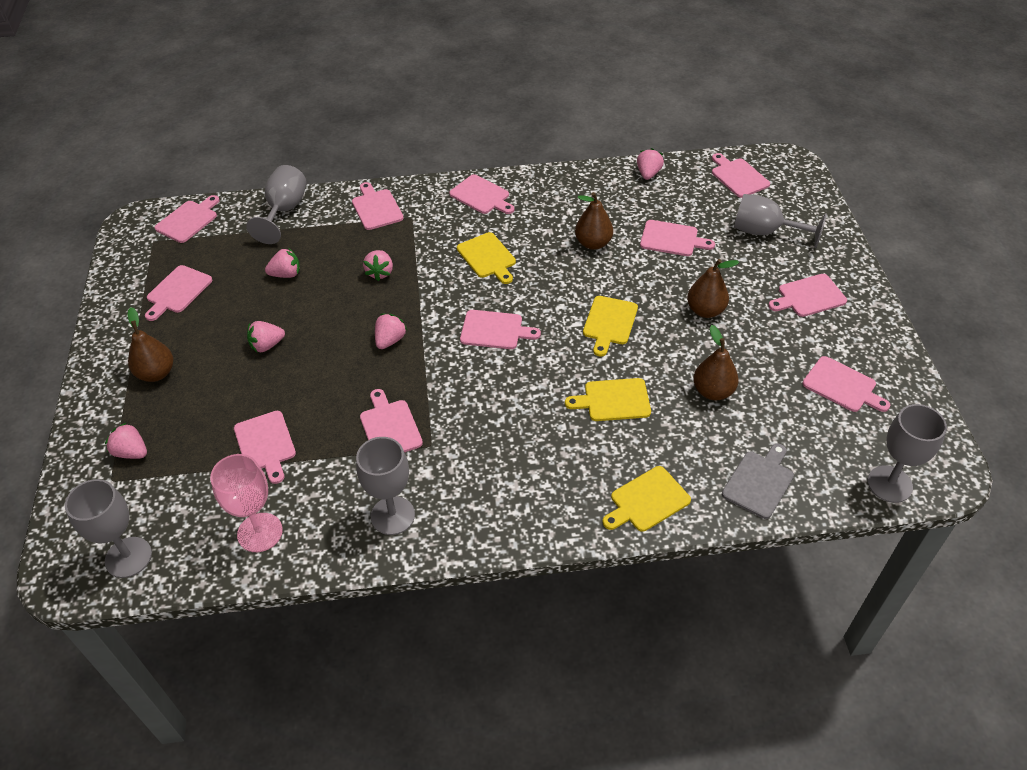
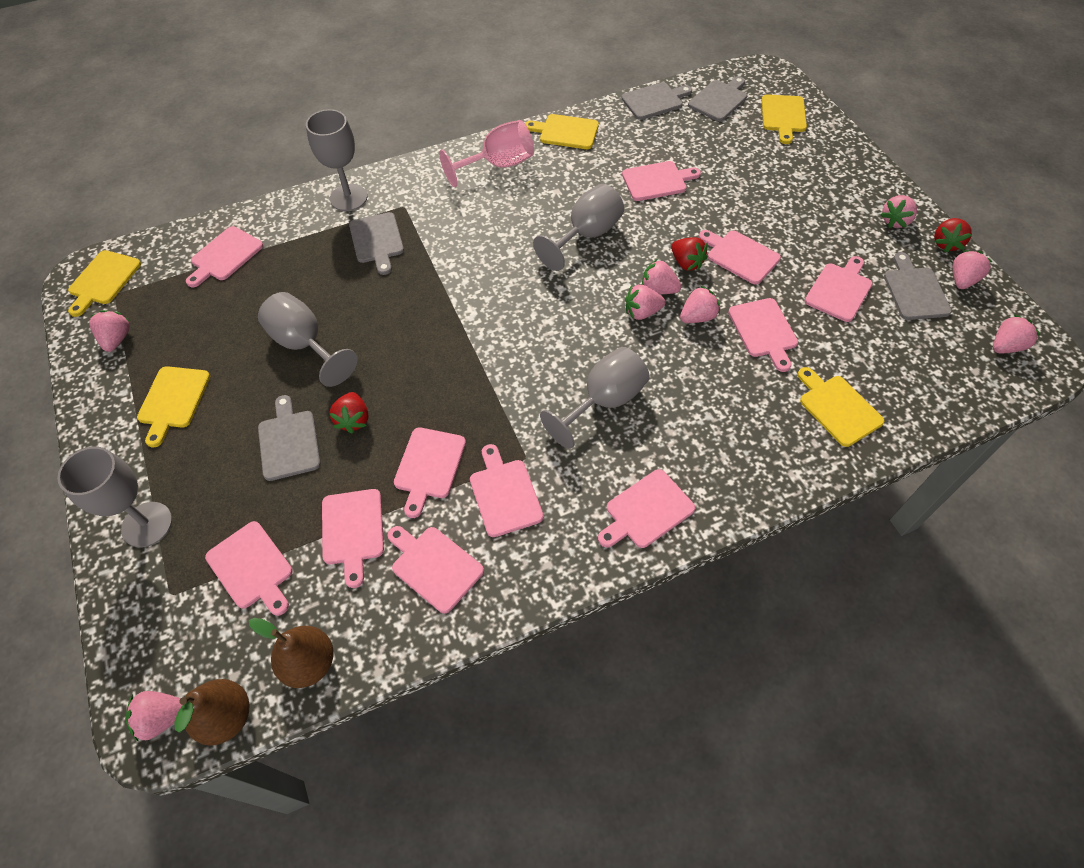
brown pear: 4 -> 2
grey cutting board: 1 -> 5
pink strawberry: 6 -> 8
red strawberry: 0 -> 3
yellow cutting board: 4 -> 5

